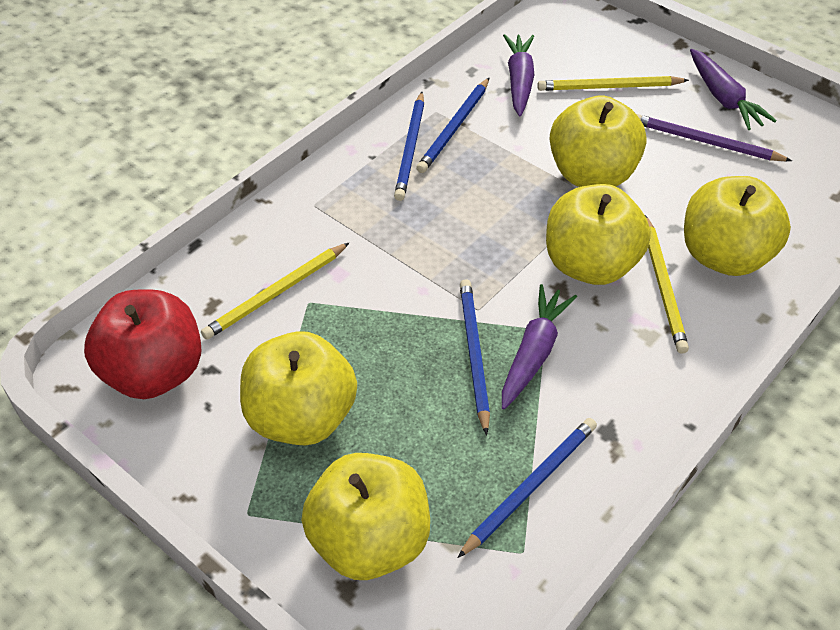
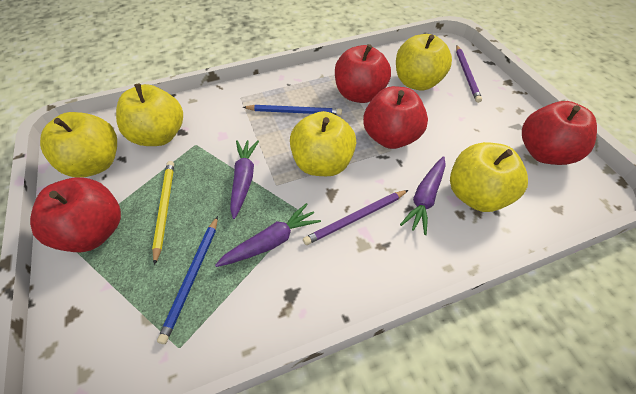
blue pencil: 4 -> 2
purple pencil: 1 -> 2
red apple: 1 -> 4
yellow pencil: 3 -> 1

